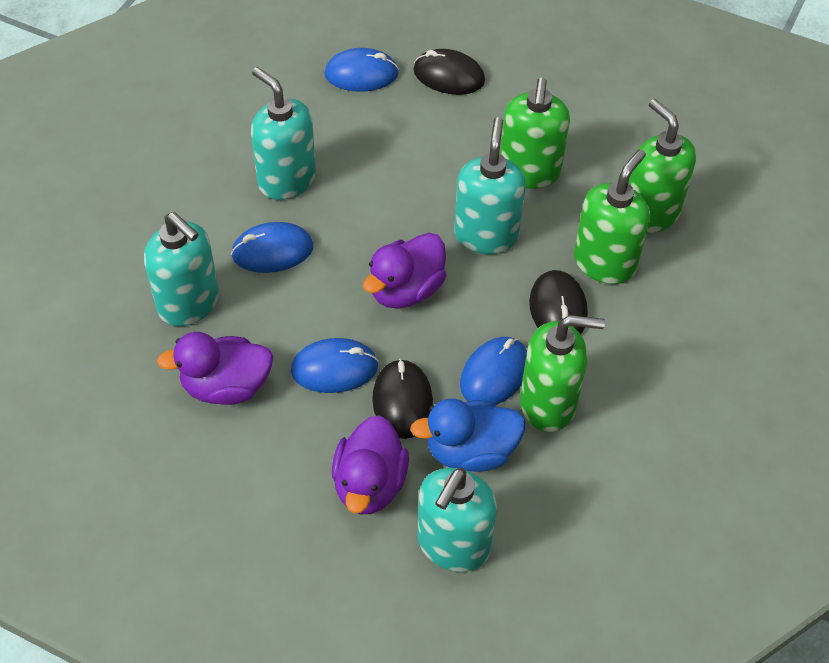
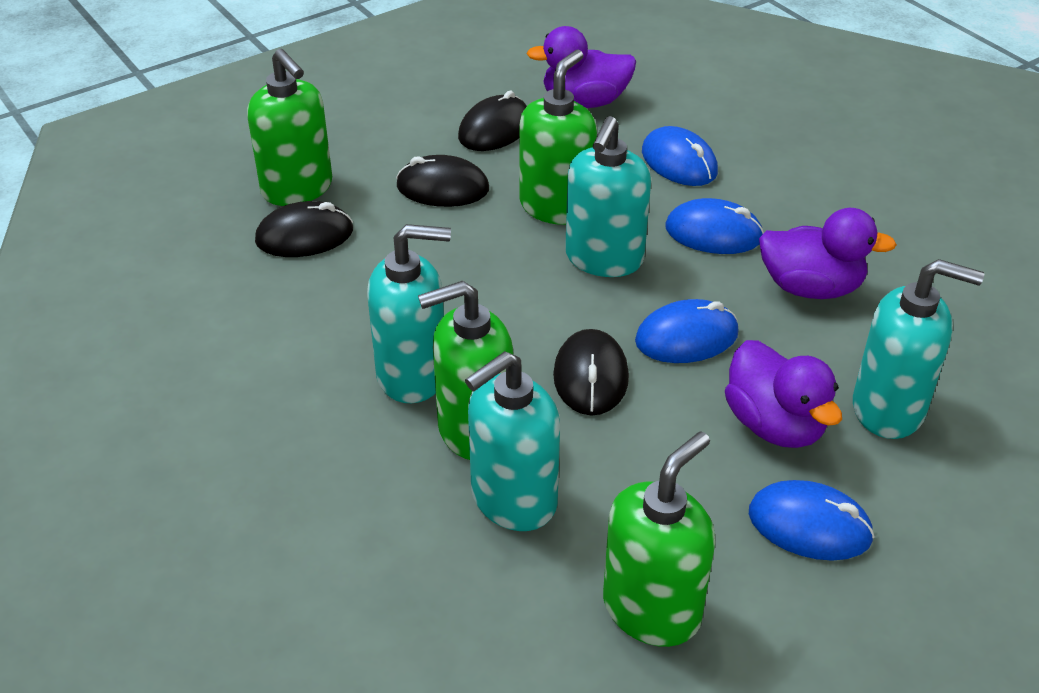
black mouse: 3 -> 4
blue duck: 1 -> 0

